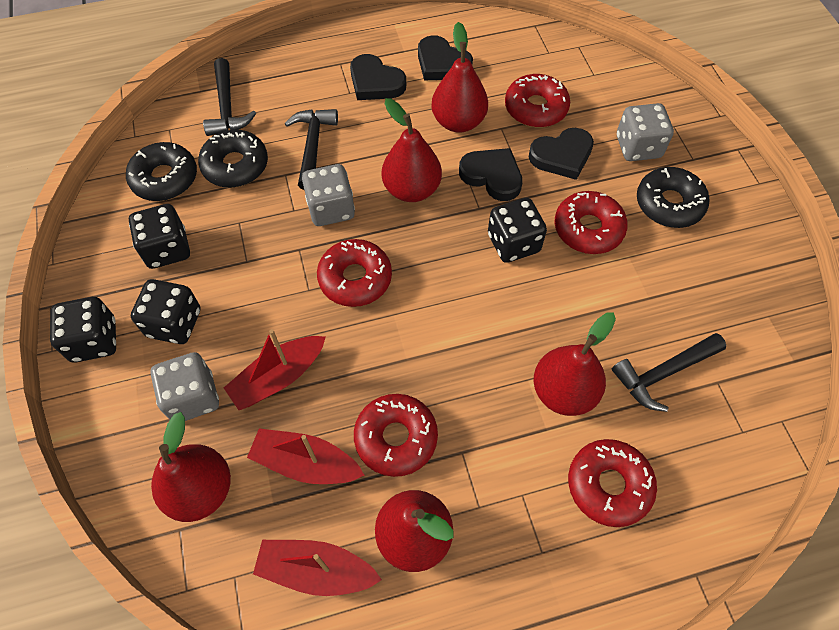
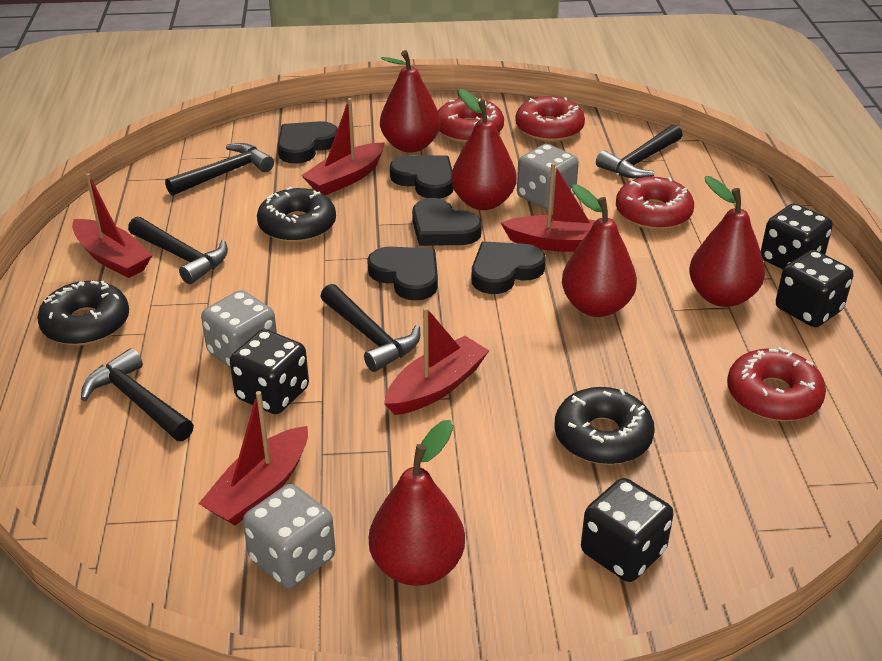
black hammer: 3 -> 5
black heart: 4 -> 5
red boat: 3 -> 5
red donut: 5 -> 4

